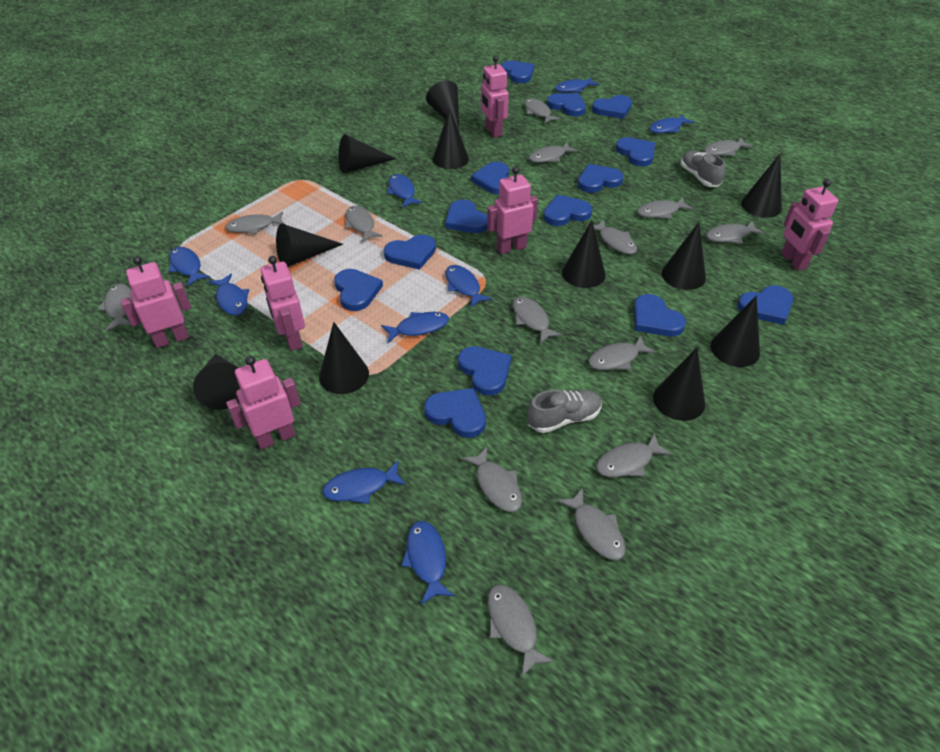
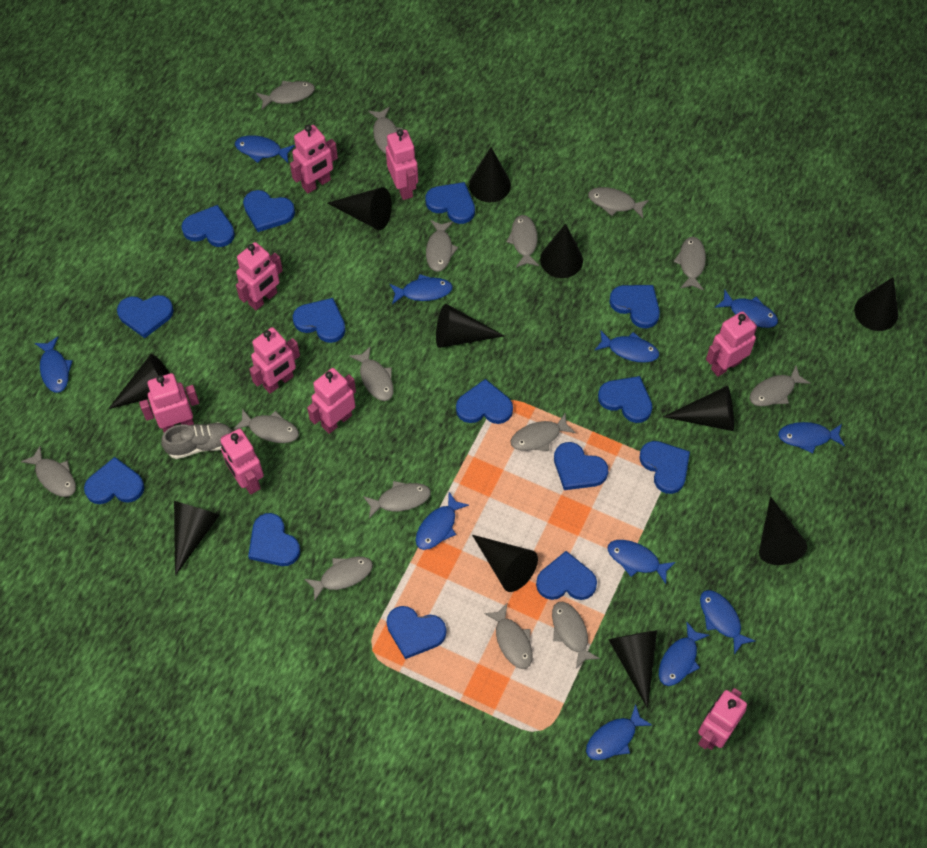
blue fish: 9 -> 11
grey shoe: 2 -> 1
pink robot: 6 -> 9

